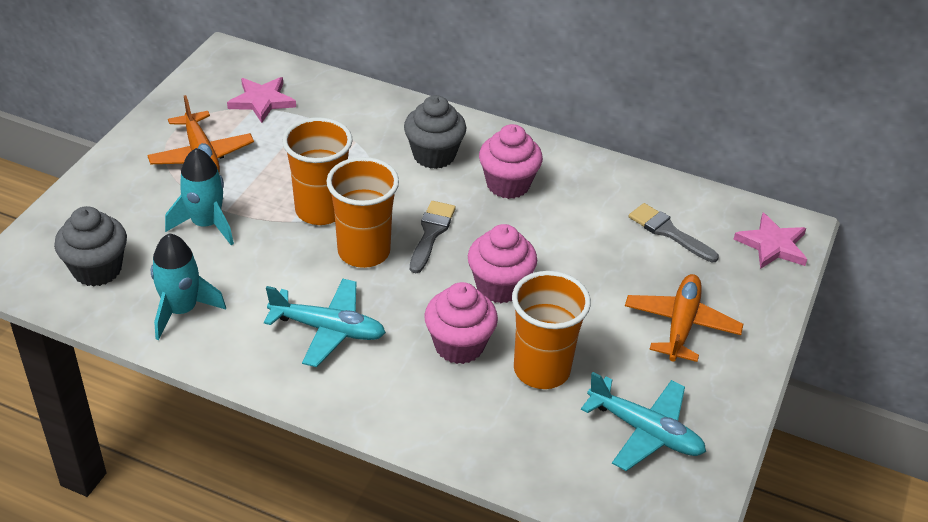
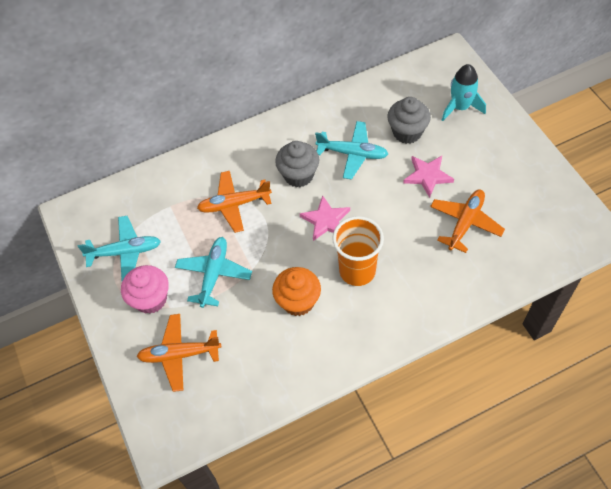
grey brush: 2 -> 0
orange cup: 3 -> 1
orange cupcake: 0 -> 1
orange plane: 2 -> 3
pink cupcake: 3 -> 1
turquoise plane: 2 -> 3
turquoise rocket: 2 -> 1

